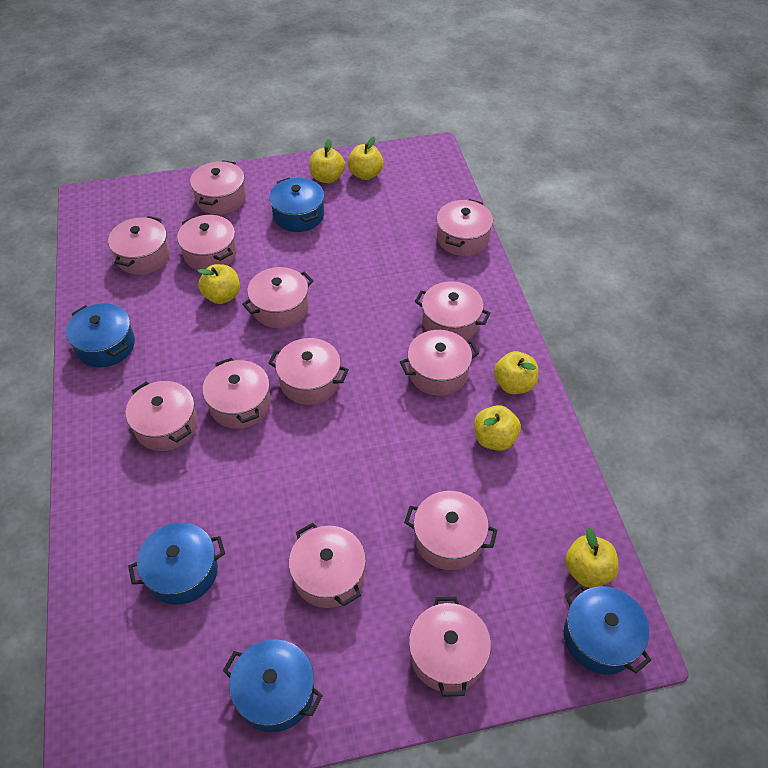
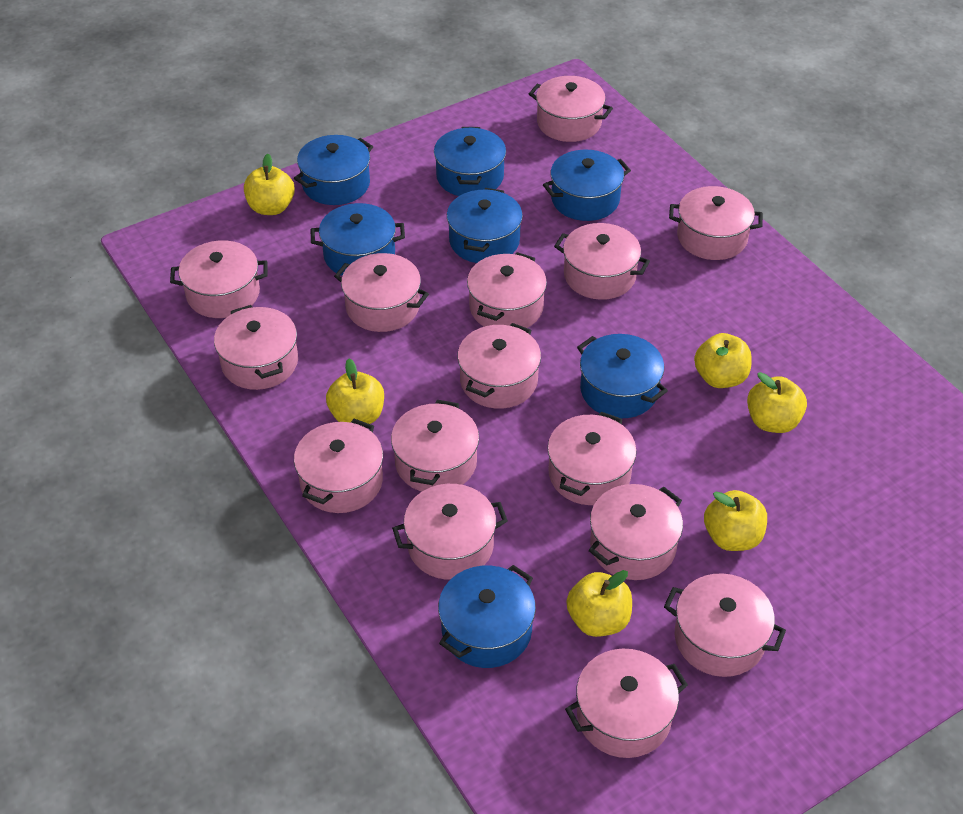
blue pot: 5 -> 7
pink pot: 13 -> 15

